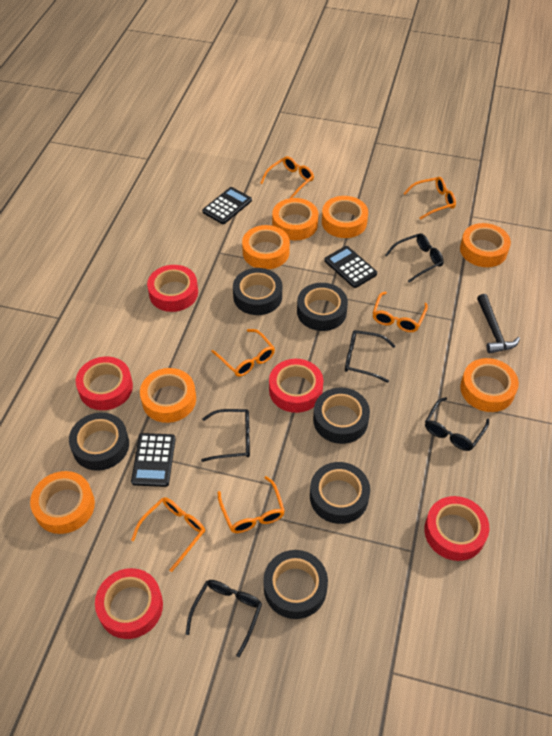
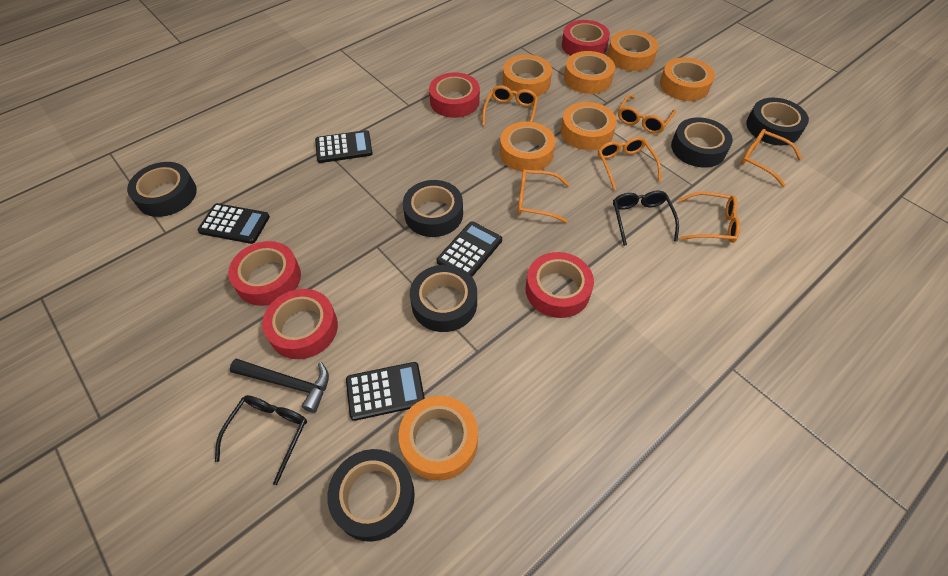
black calculator: 3 -> 4
black glasses: 5 -> 2

